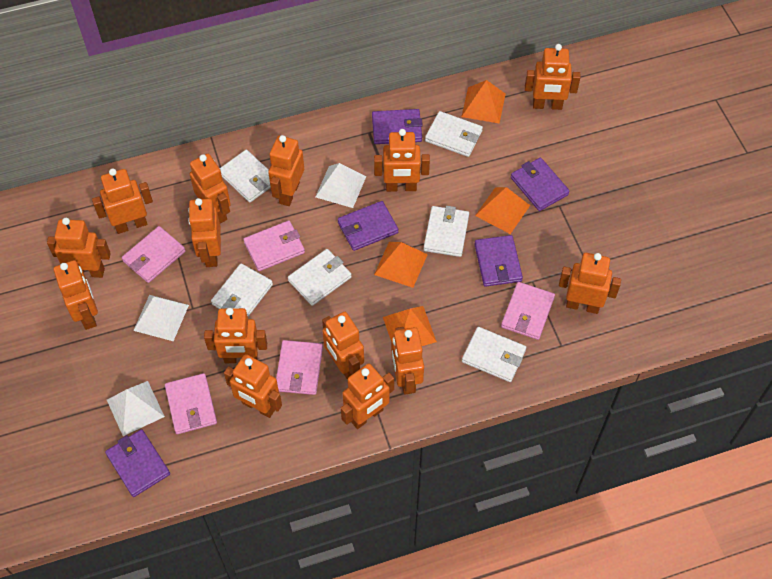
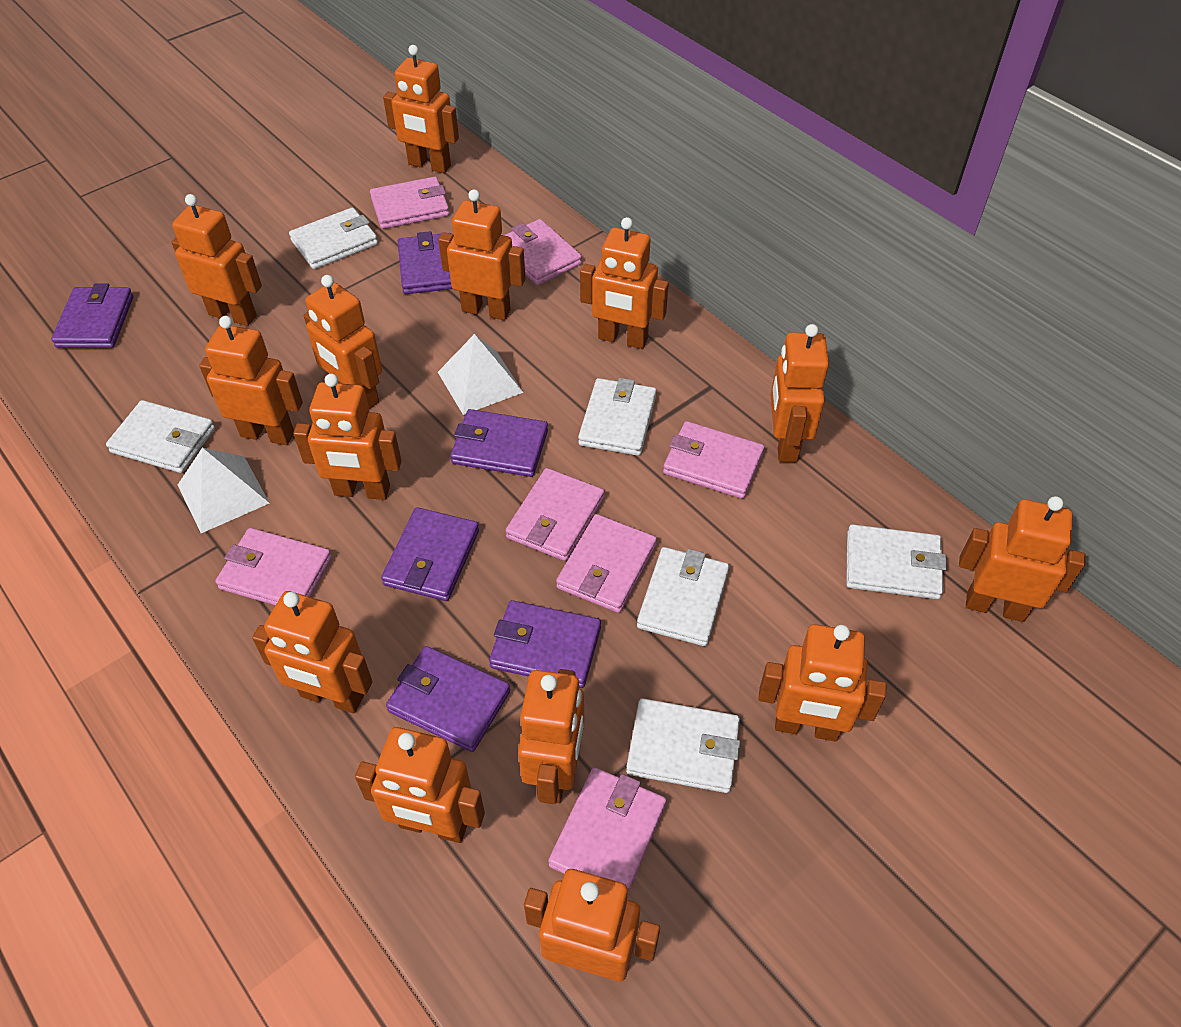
orange pyramid: 4 -> 0
pink wallet: 5 -> 7
purple wallet: 5 -> 6
white pyramid: 3 -> 2

